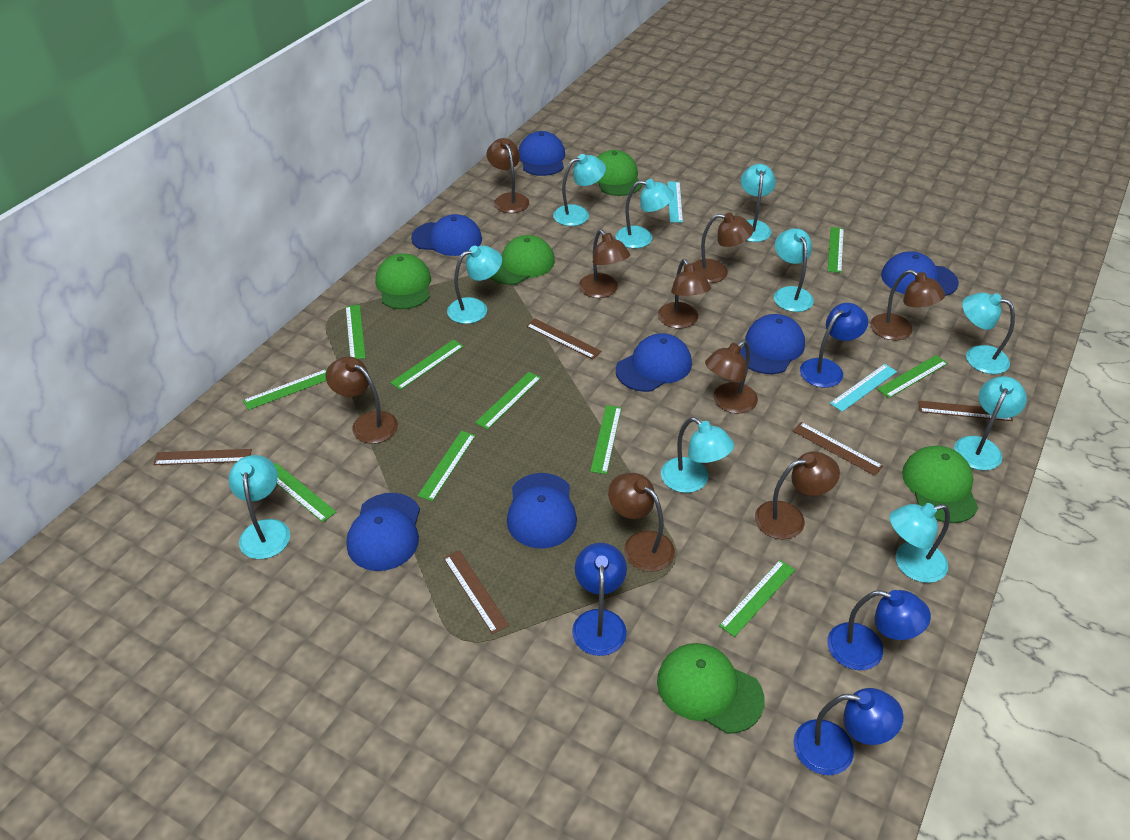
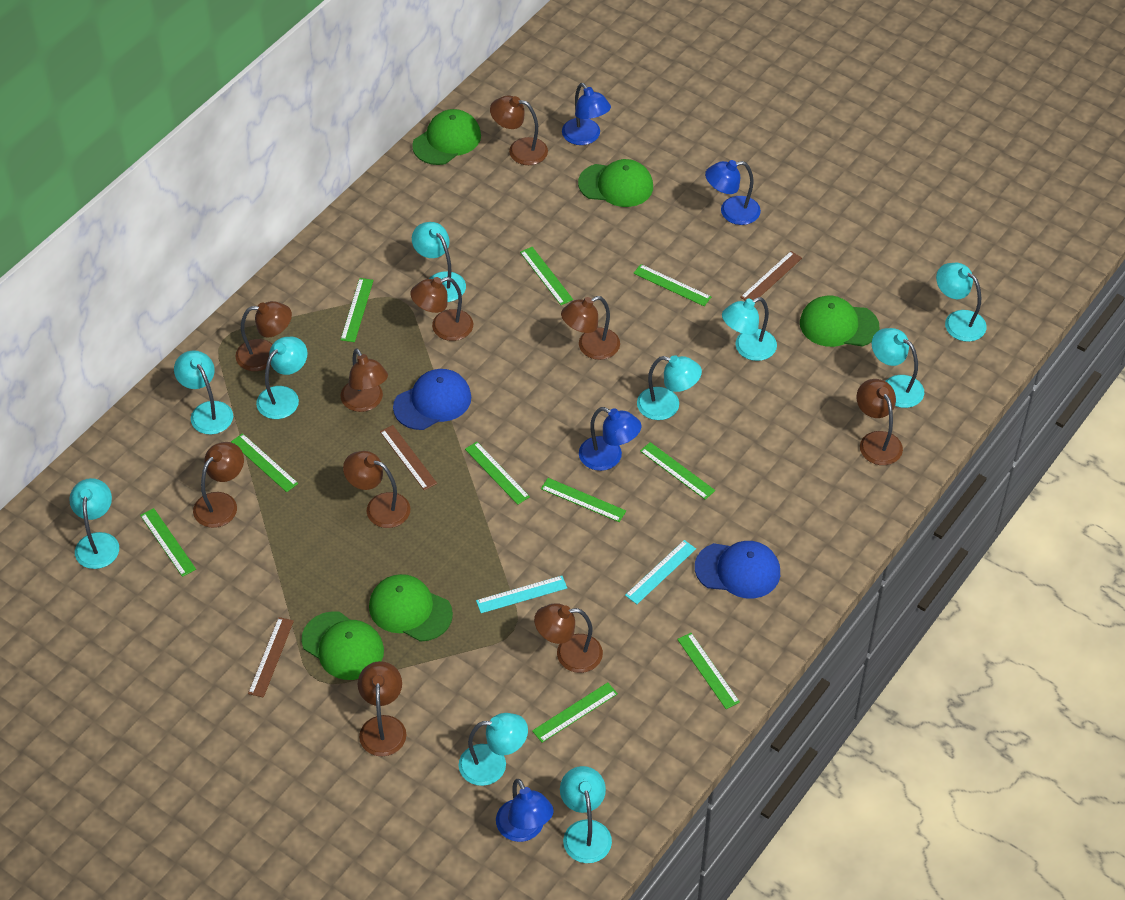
blue cap: 7 -> 2
brown lamp: 9 -> 10
brown ruler: 5 -> 3

